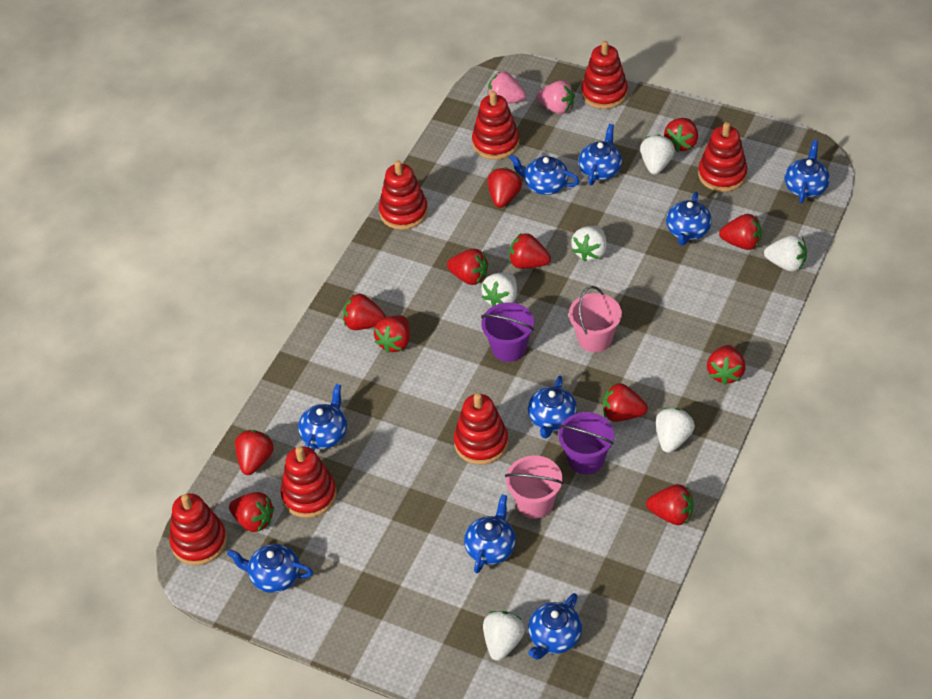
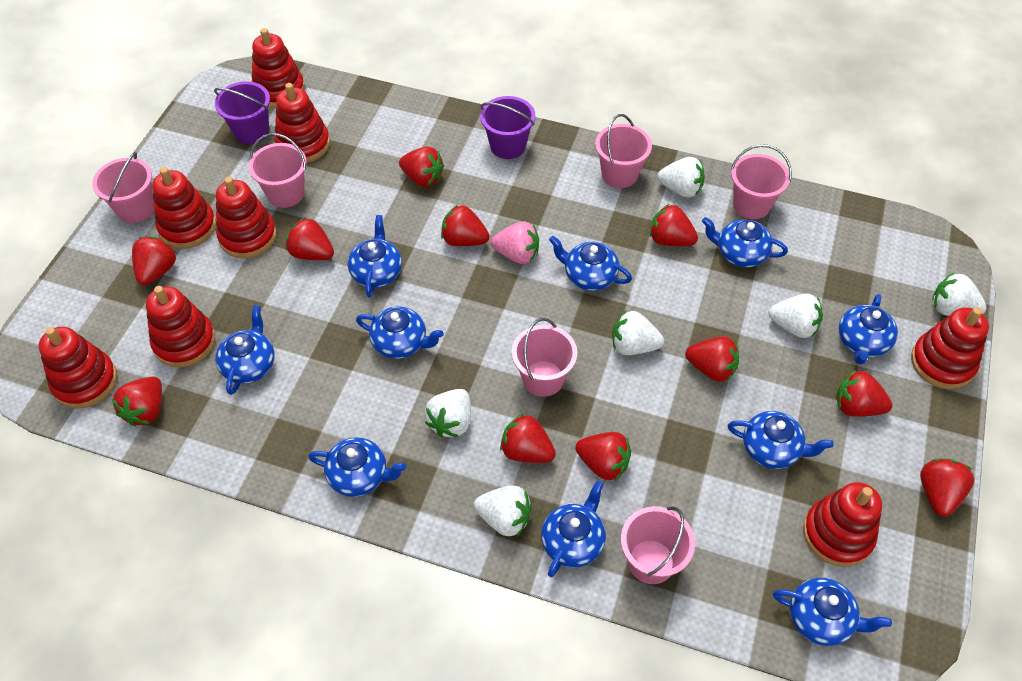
blue teapot: 9 -> 10
pink bucket: 2 -> 6
pink strawberry: 2 -> 1
red stacking toy: 7 -> 8
red strawberry: 12 -> 11

